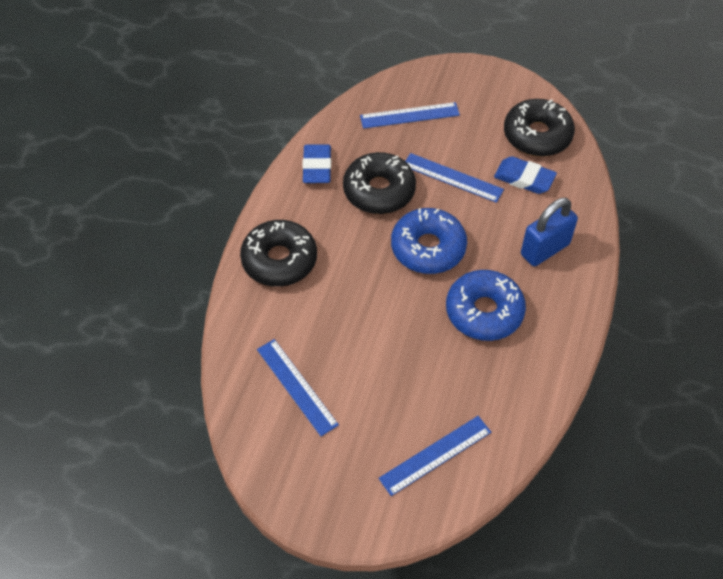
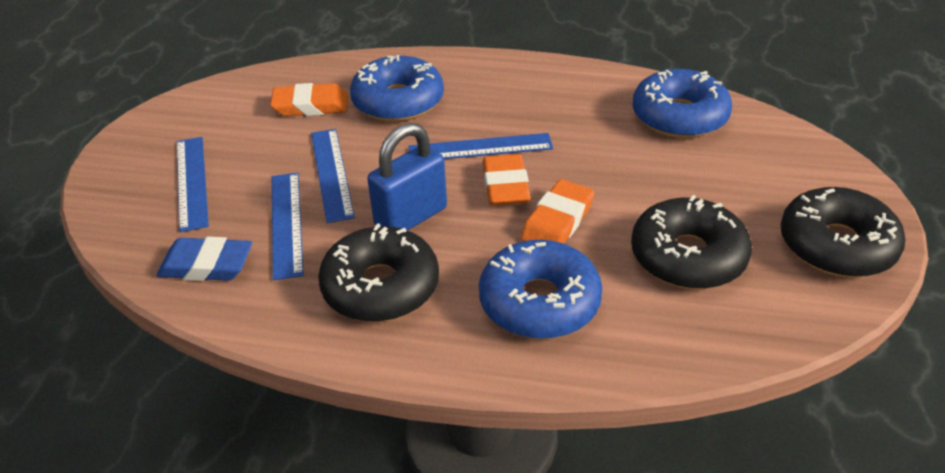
blue donut: 2 -> 3
blue eraser: 2 -> 1
orange eraser: 0 -> 3

